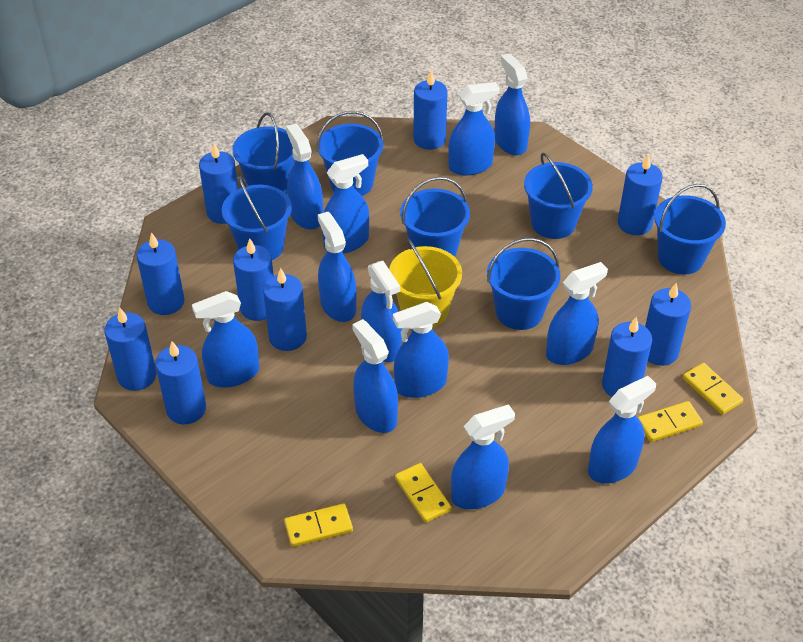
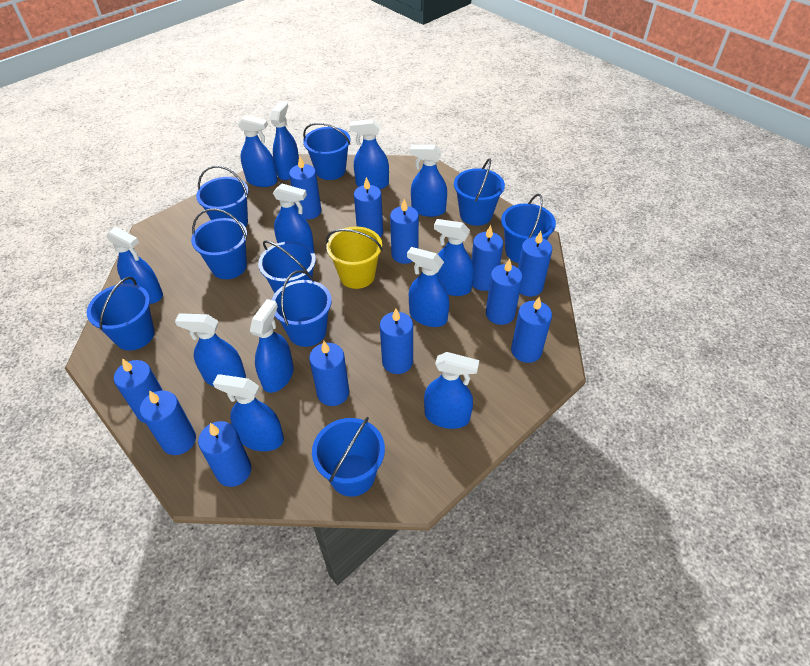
blue bucket: 7 -> 9
blue candle: 10 -> 12
yellow domino: 4 -> 0

